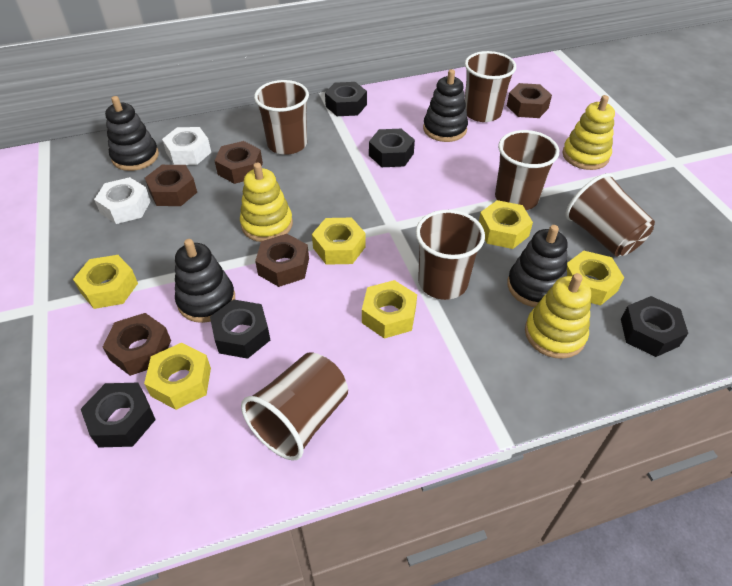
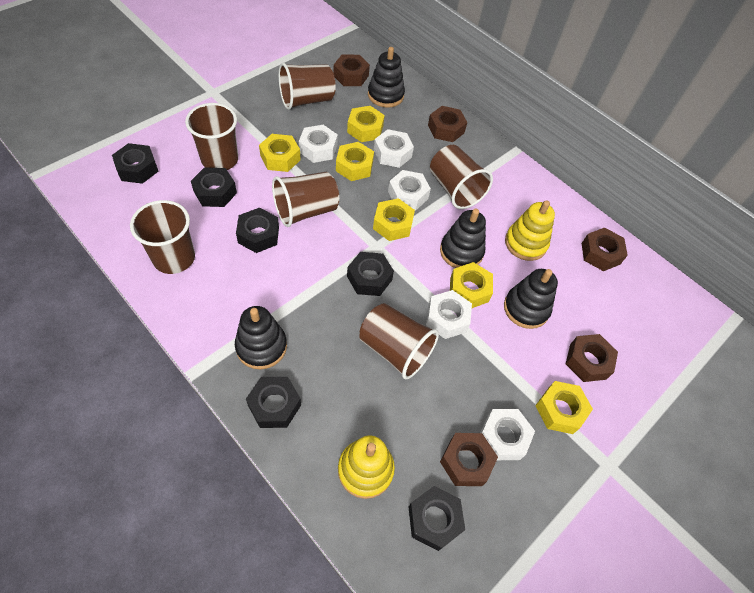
black nut: 5 -> 6
white nut: 2 -> 5
yellow stacking toy: 3 -> 2

